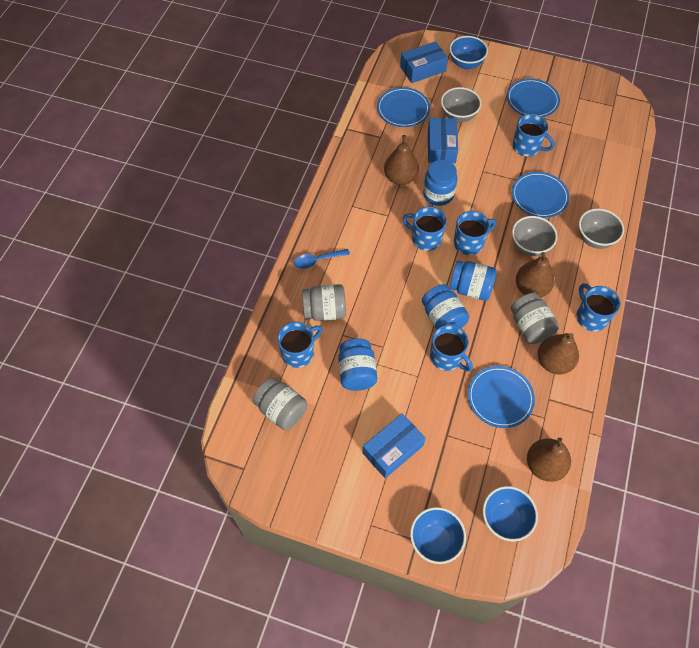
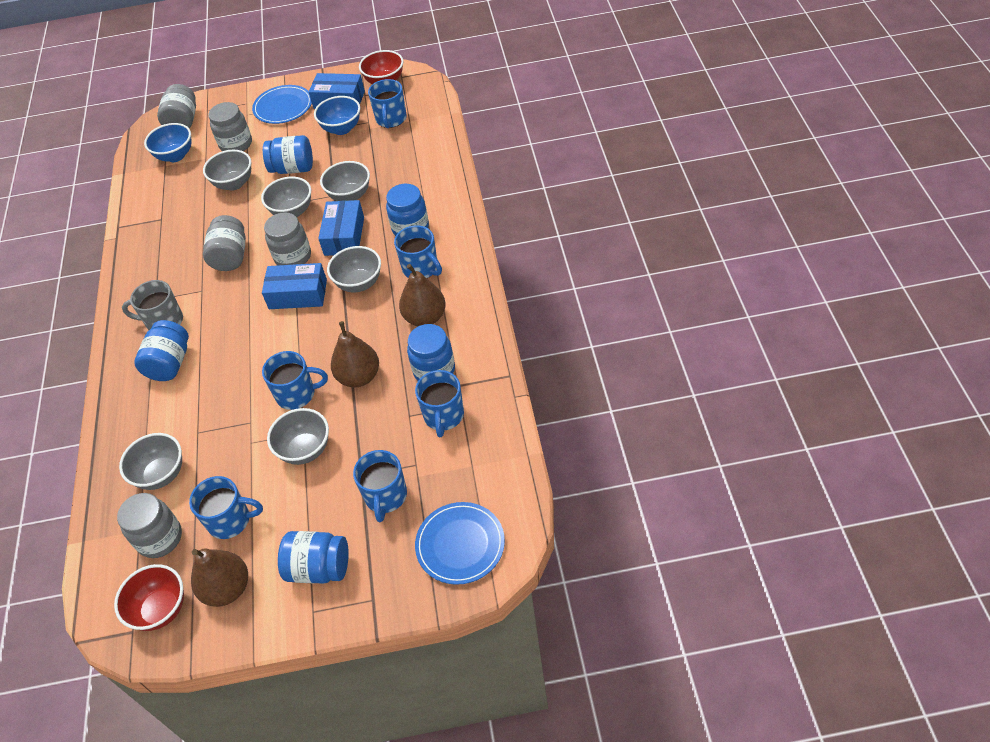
blue bowl: 3 -> 2
blue jar: 4 -> 5
blue plate: 4 -> 2
blue spoon: 1 -> 0
brown pear: 4 -> 3
grey bowl: 3 -> 6
grey jar: 3 -> 5
grey mug: 0 -> 1
red bowl: 0 -> 2

